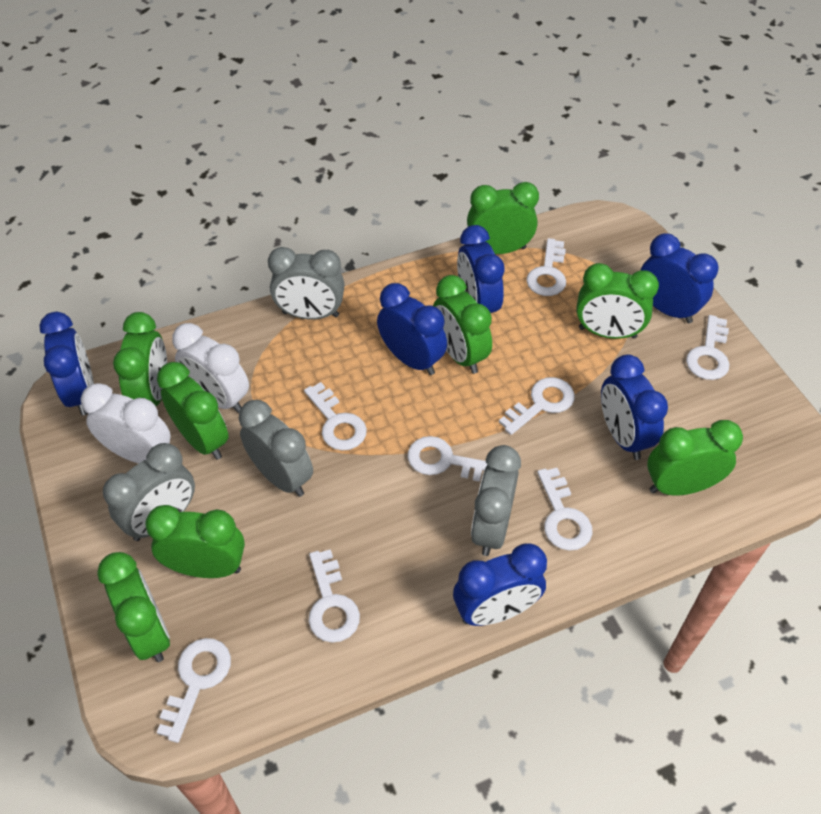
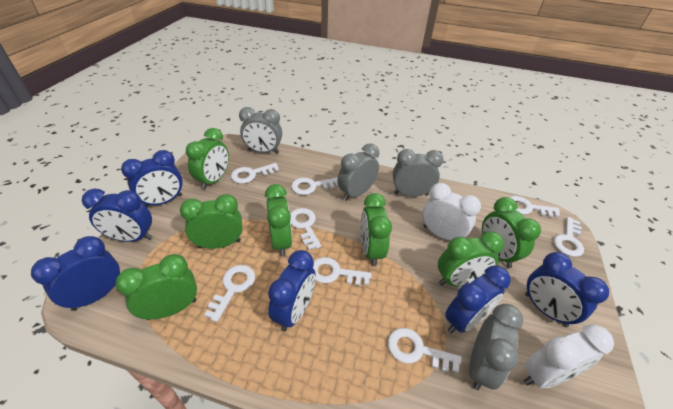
green clock: 8 -> 7

